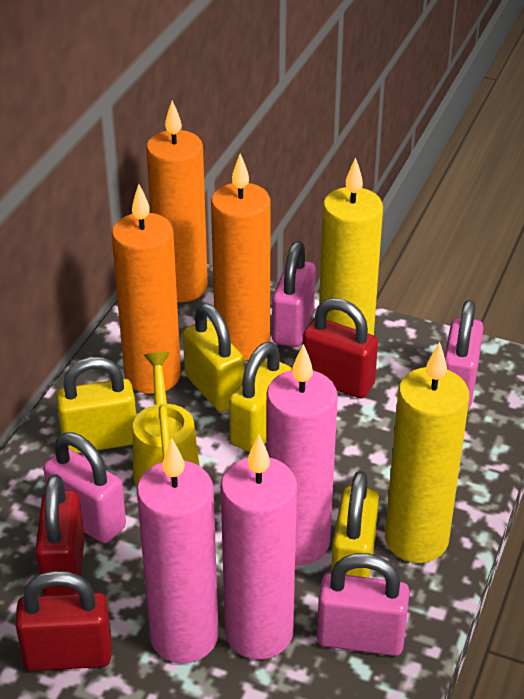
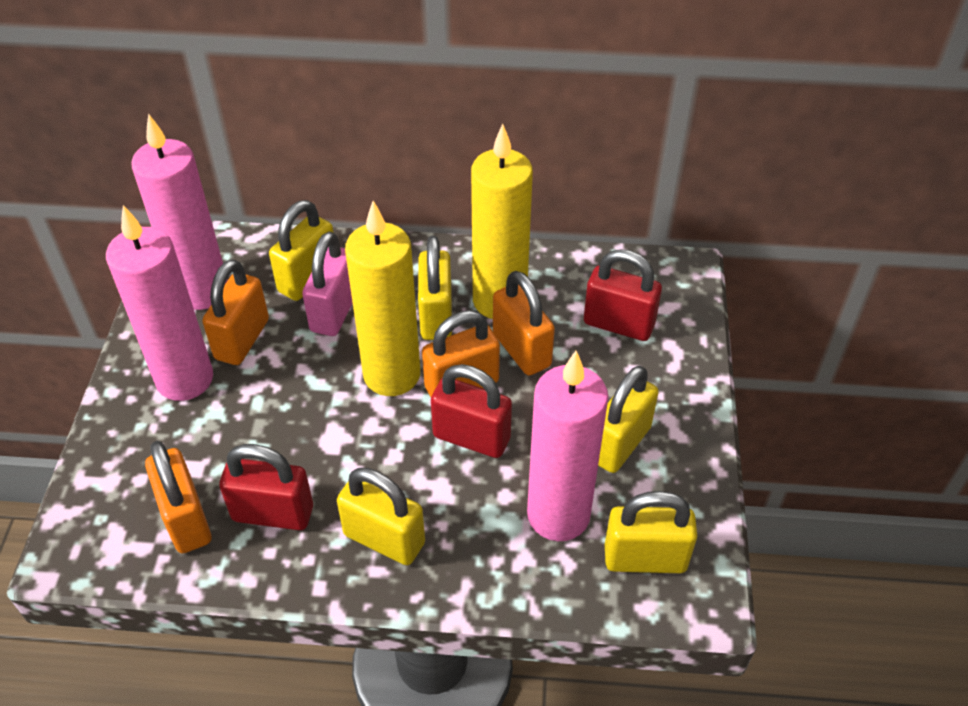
orange candle: 3 -> 0
orange padlock: 0 -> 4
pink padlock: 4 -> 1
yellow padlock: 4 -> 5
yellow watering can: 1 -> 0

